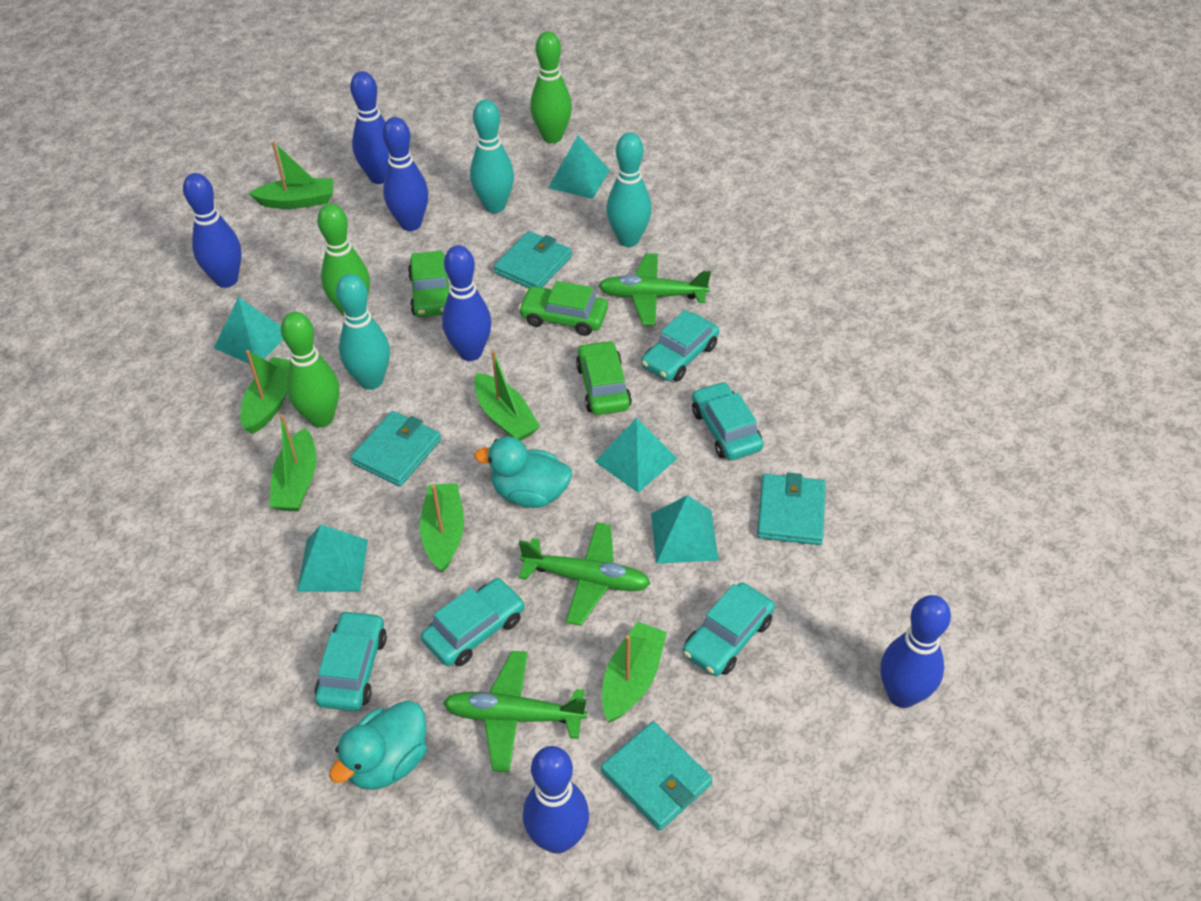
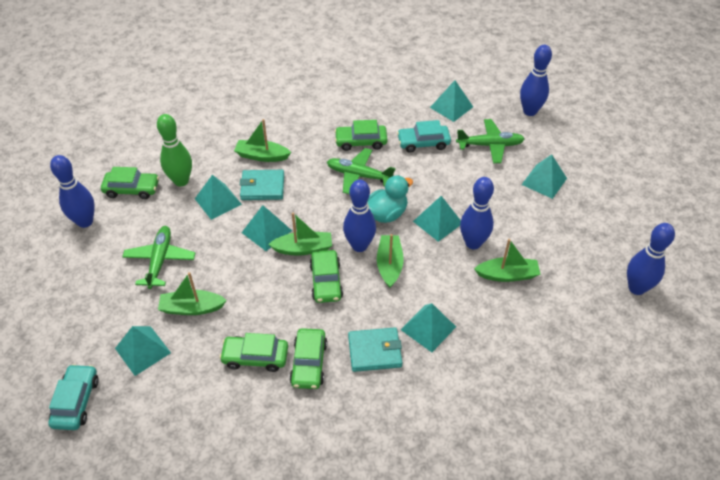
blue bowling pin: 6 -> 5
green boat: 6 -> 5
green bowling pin: 3 -> 1
green car: 3 -> 5
turquoise bowling pin: 3 -> 0
turquoise car: 5 -> 2
turquoise duck: 2 -> 1
turquoise pyramid: 5 -> 7
turquoise wallet: 4 -> 2

